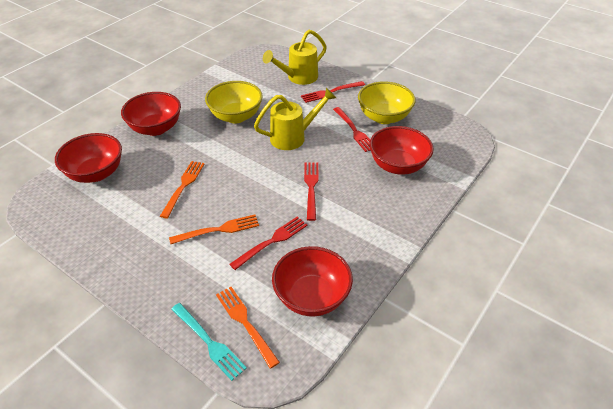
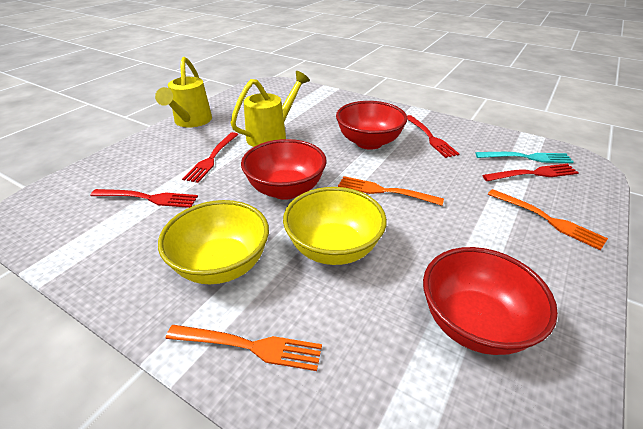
red bowl: 4 -> 3

